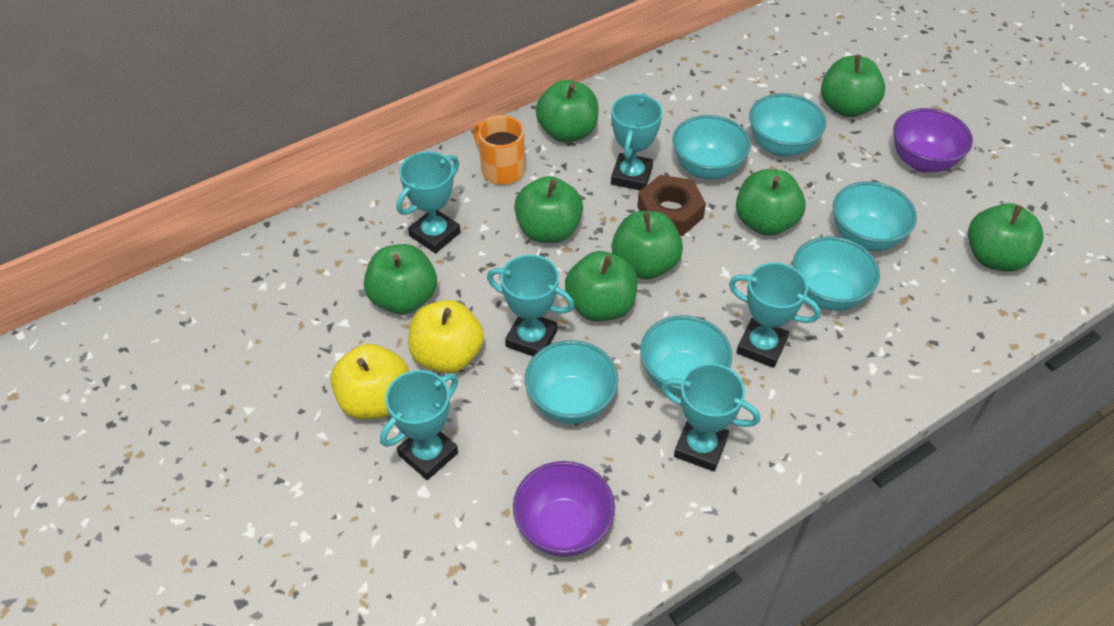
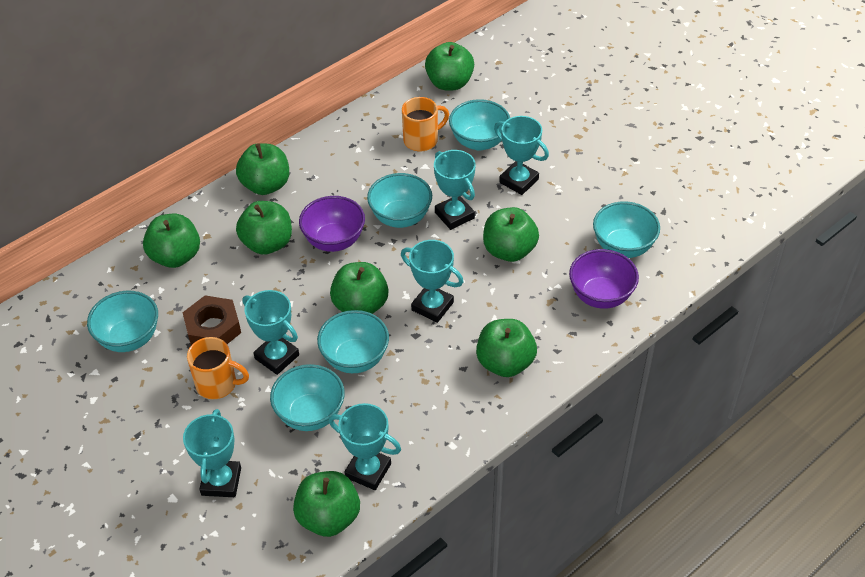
orange mug: 1 -> 2
yellow apple: 2 -> 0

